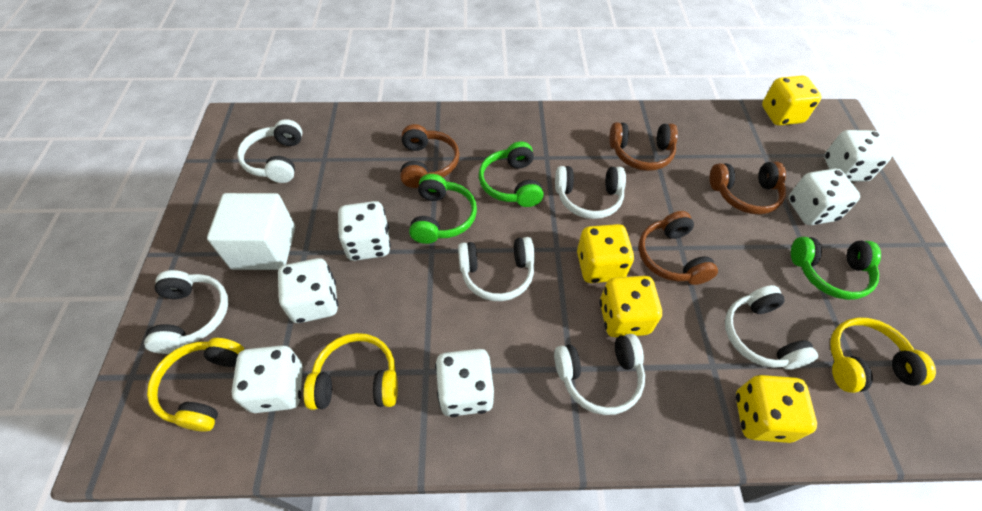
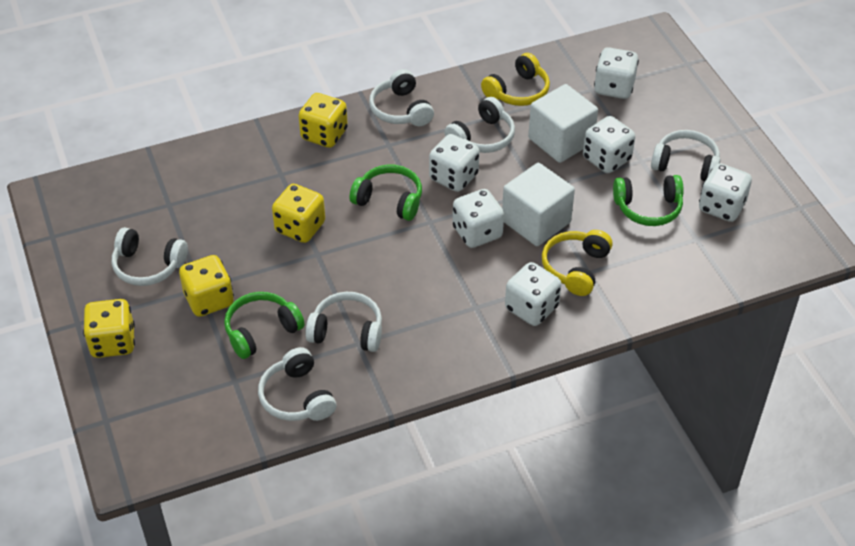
brown headphones: 4 -> 0
white cube: 1 -> 2
yellow headphones: 3 -> 2

